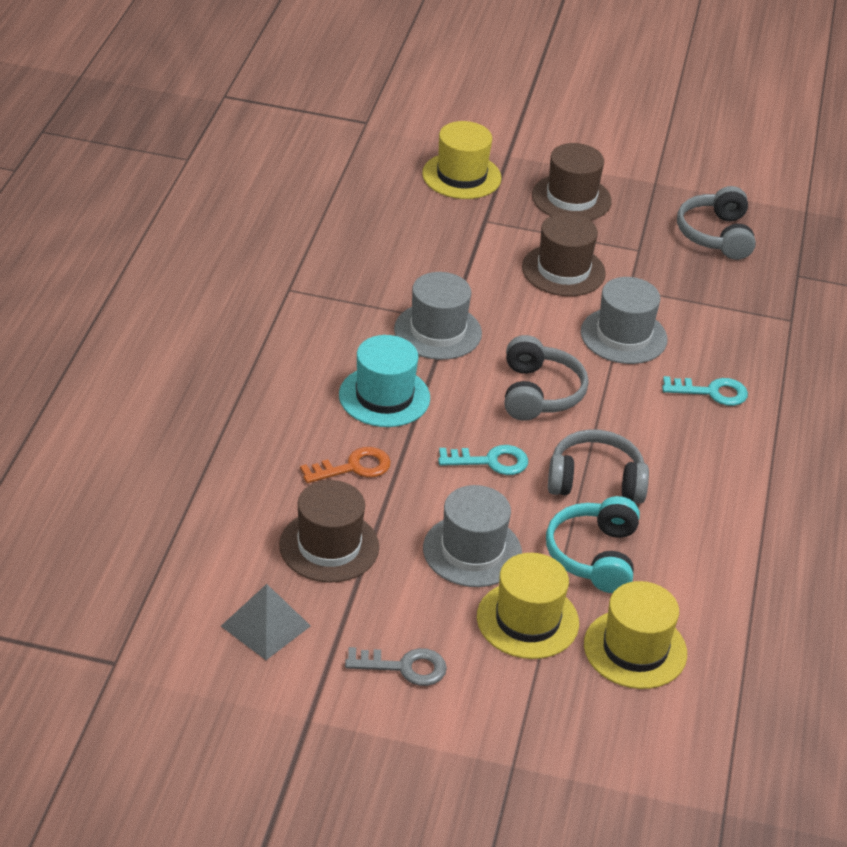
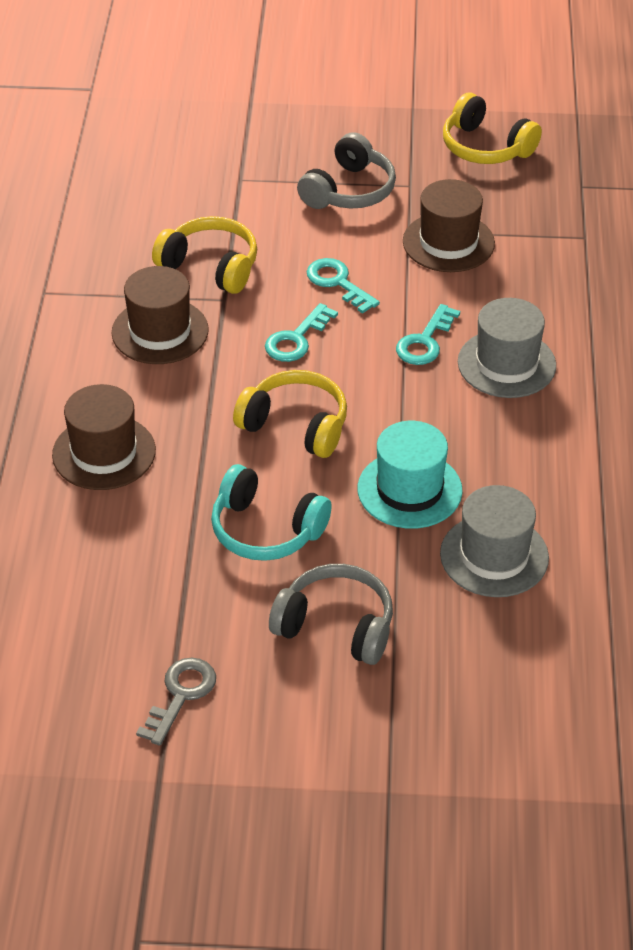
grey hat: 3 -> 2
grey headphones: 3 -> 2
grey pyramid: 1 -> 0
orange key: 1 -> 0
turquoise key: 2 -> 3
yellow hat: 3 -> 0
yellow headphones: 0 -> 3

